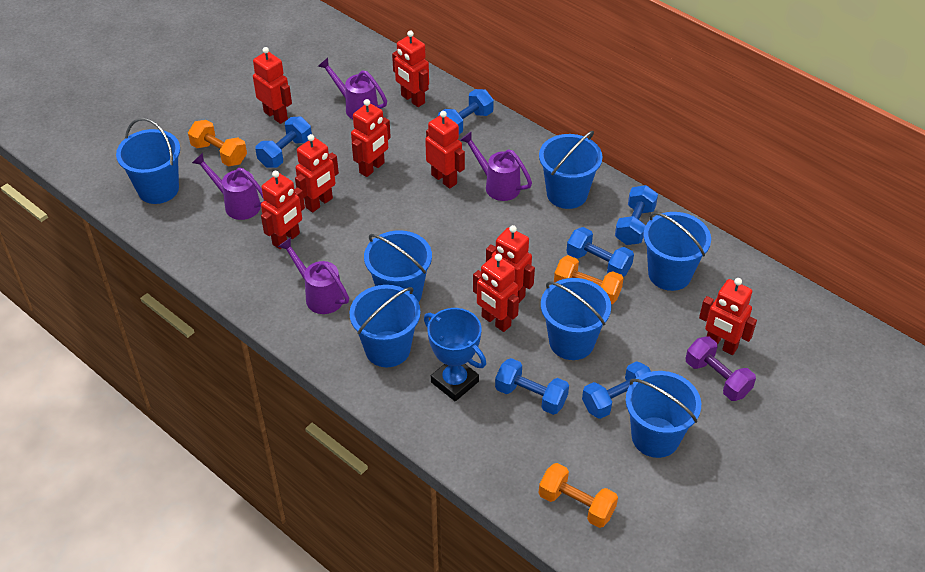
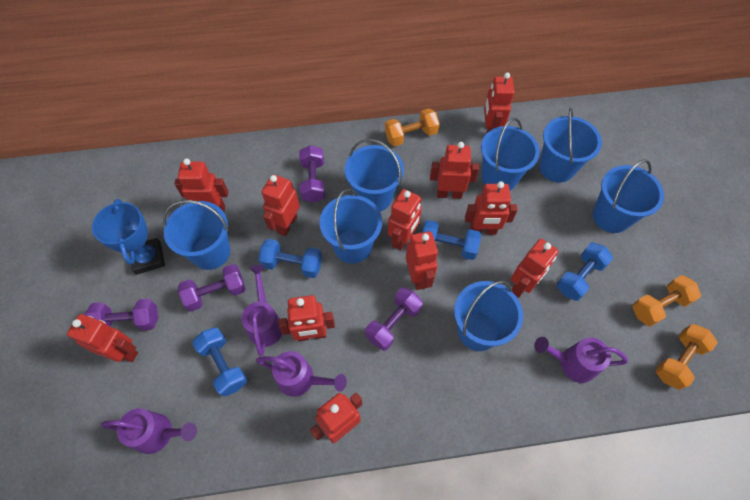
blue dumbbell: 6 -> 4
purple dumbbell: 1 -> 4
red robot: 9 -> 11

